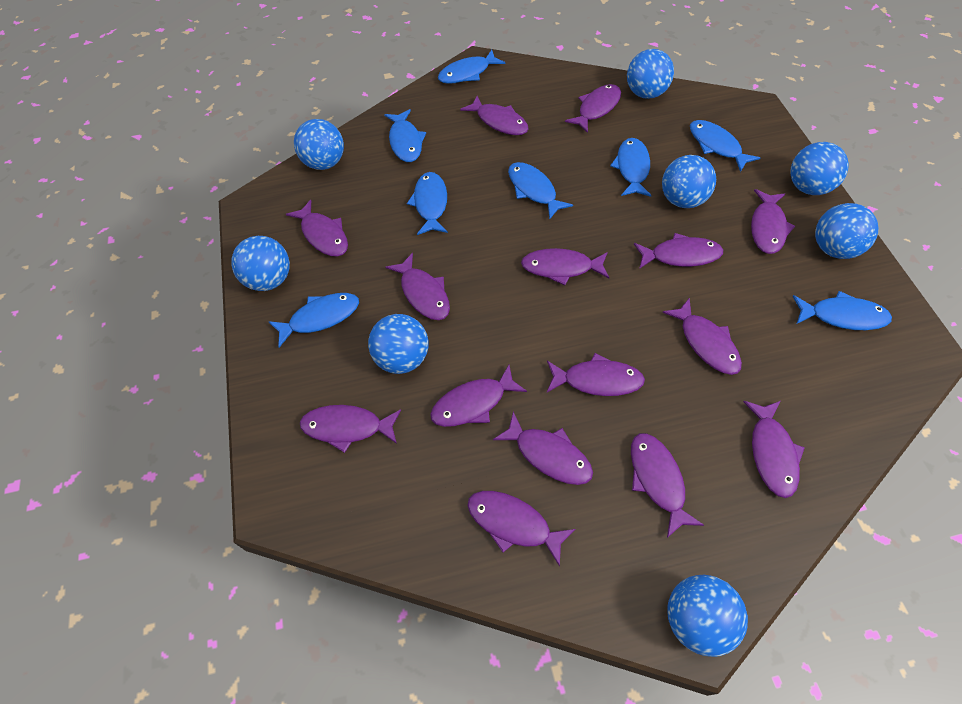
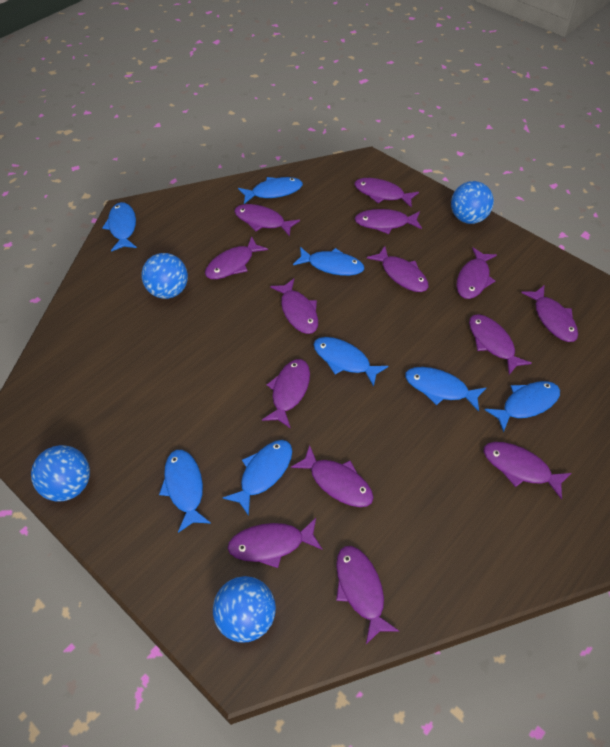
blue ball: 8 -> 4
purple fish: 15 -> 14

